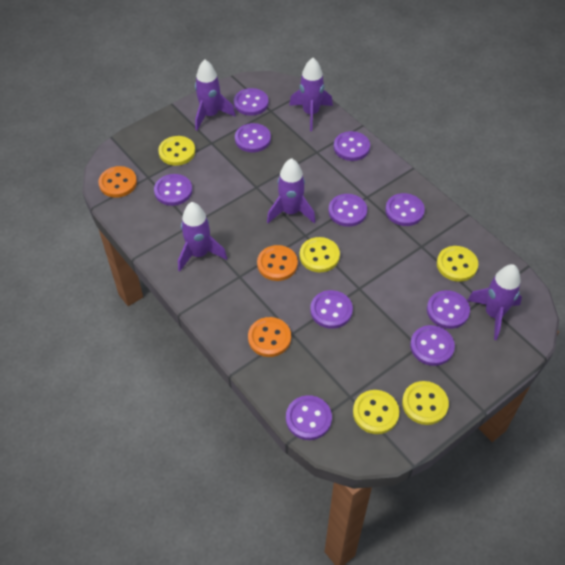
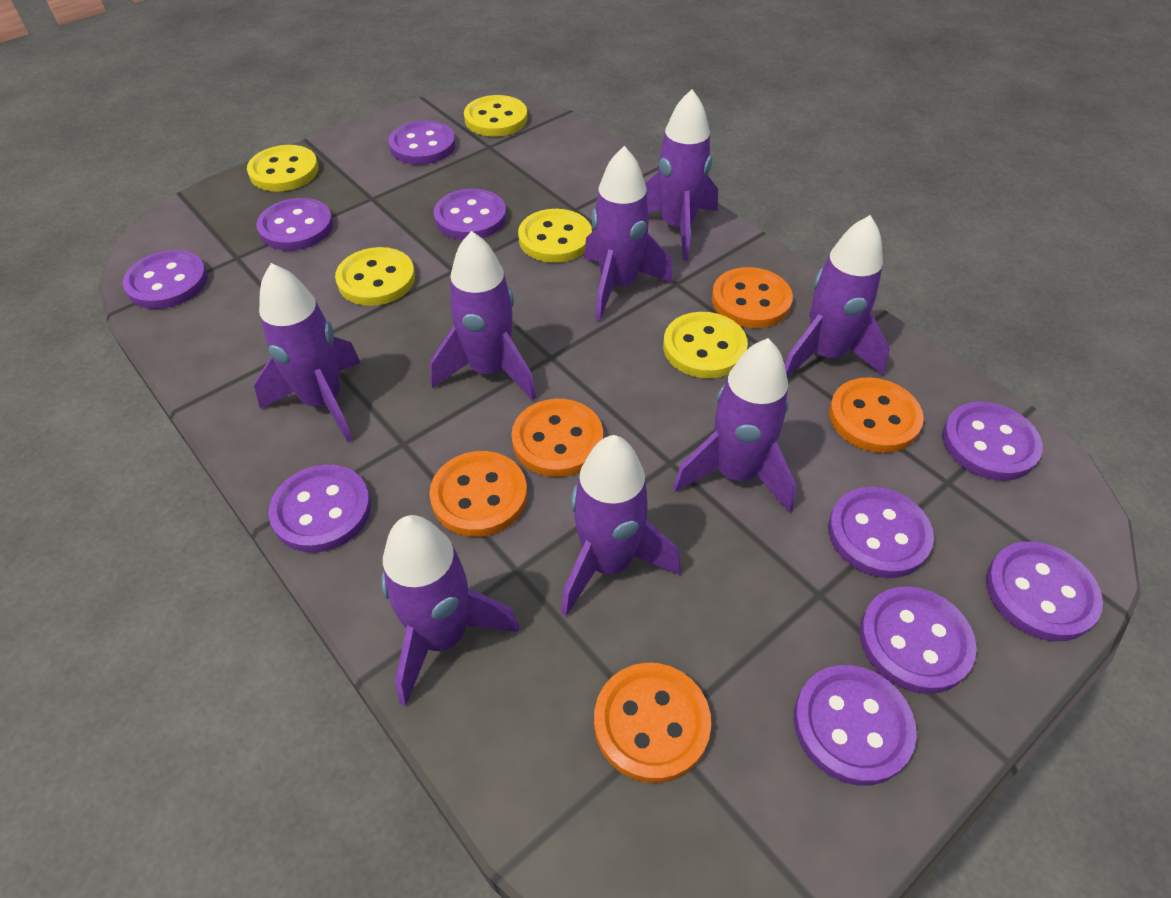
orange button: 3 -> 5
purple rocket: 5 -> 8

